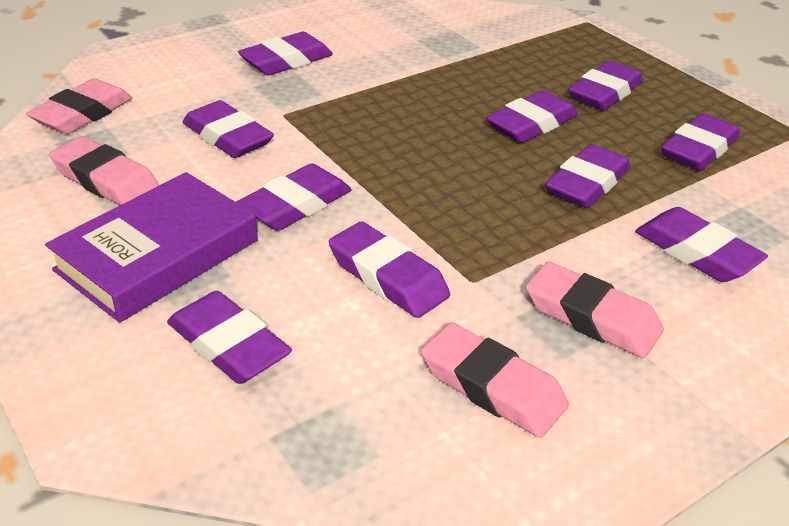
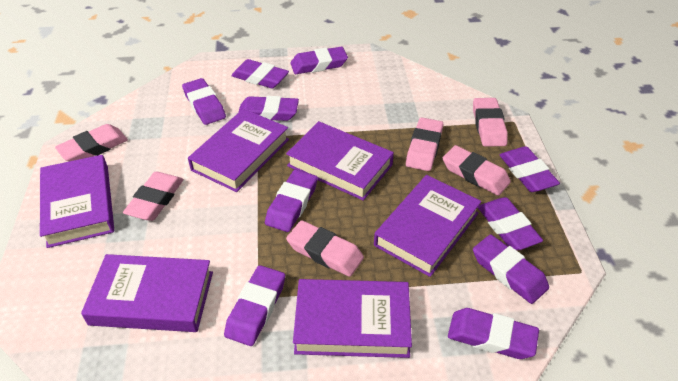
pink eraser: 4 -> 6
purple book: 1 -> 6

